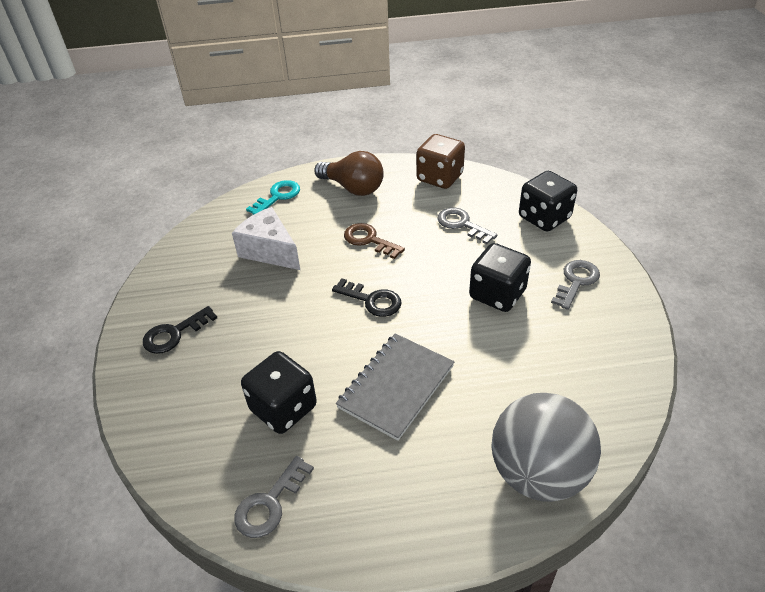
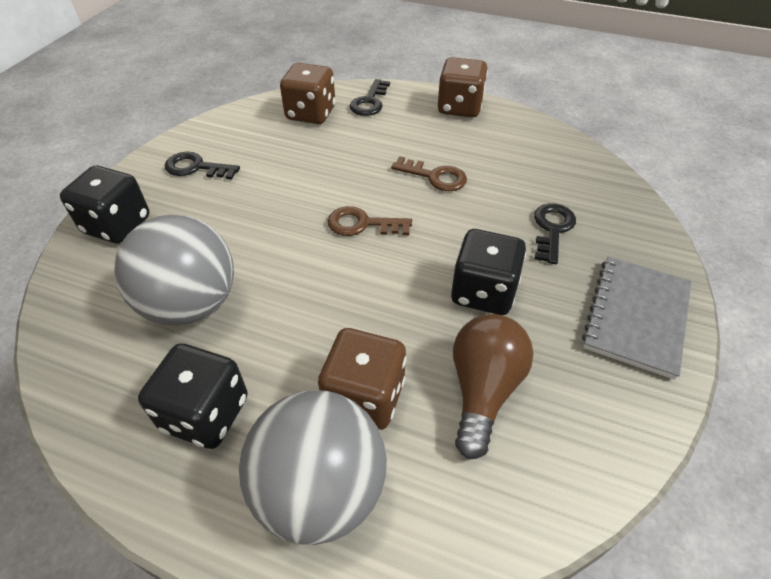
black key: 2 -> 3
brown dice: 1 -> 3
brown key: 1 -> 2
grey ball: 1 -> 2
grey key: 3 -> 0
turquoise key: 1 -> 0
white cheese: 1 -> 0

